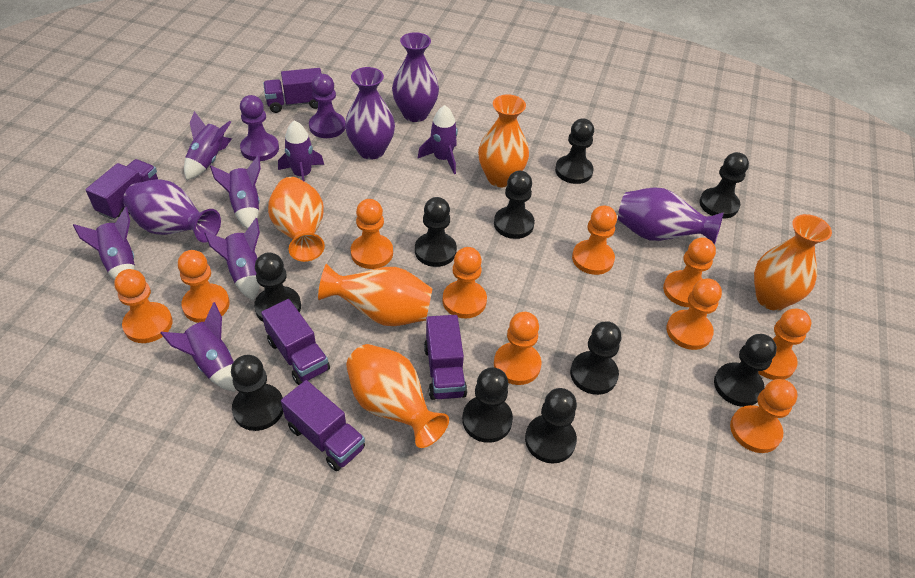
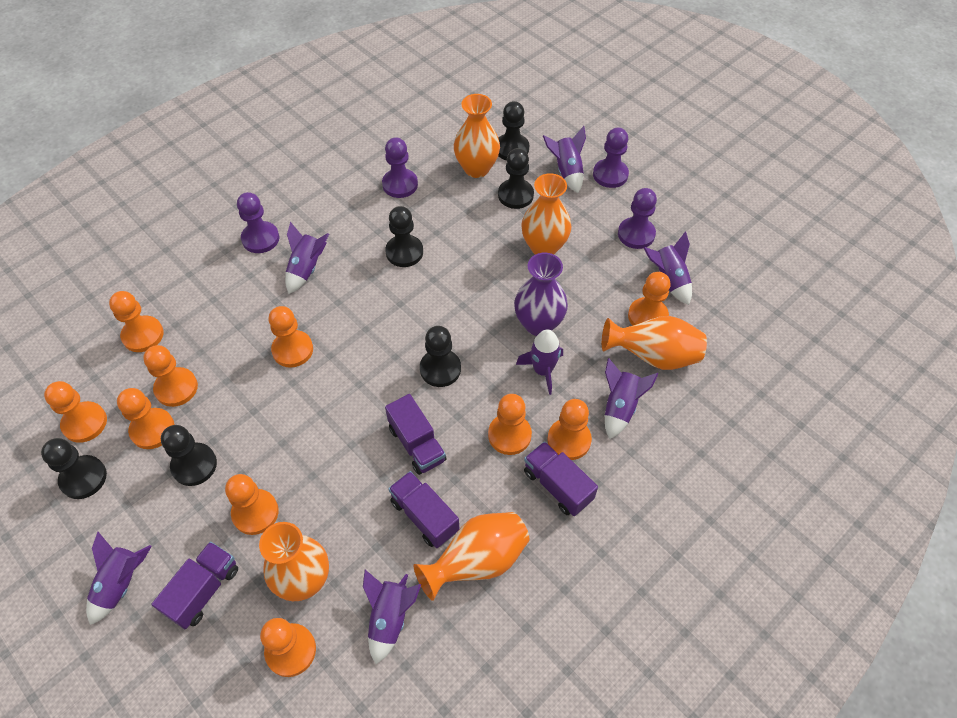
black pawn: 10 -> 6
purple pawn: 2 -> 4
purple truck: 5 -> 4
purple vase: 4 -> 1

